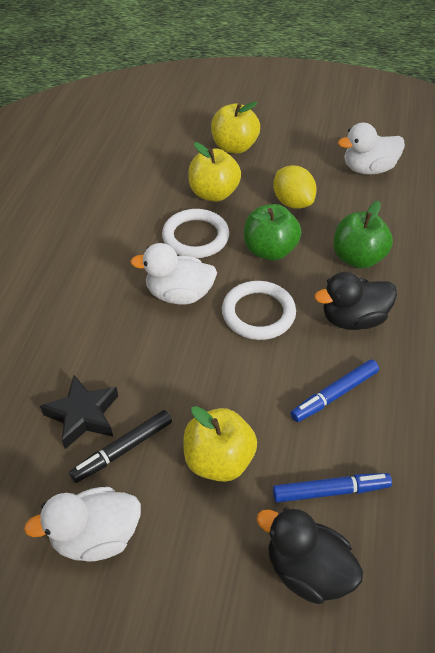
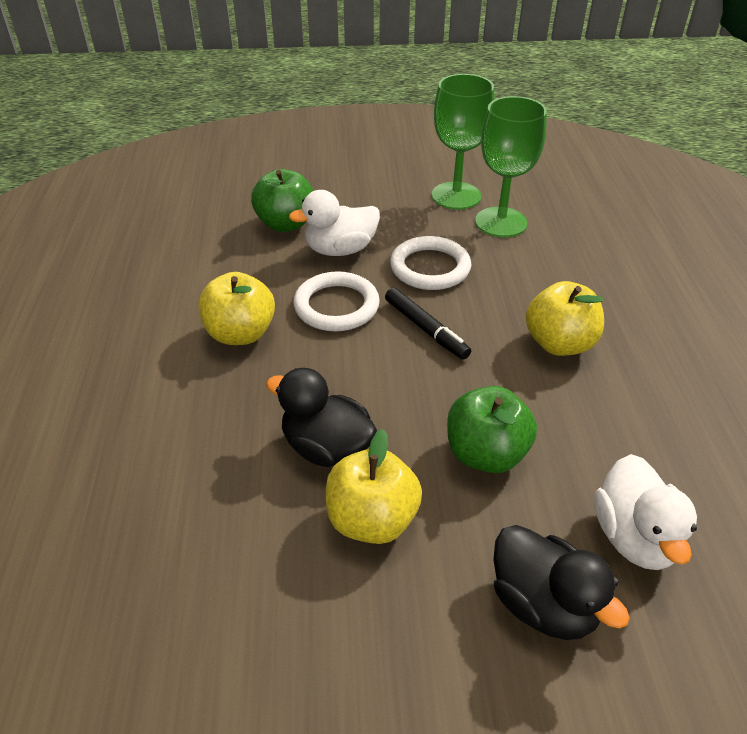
black star: 1 -> 0
blue marker: 2 -> 0
green goblet: 0 -> 2
white duck: 3 -> 2
yellow lemon: 1 -> 0

